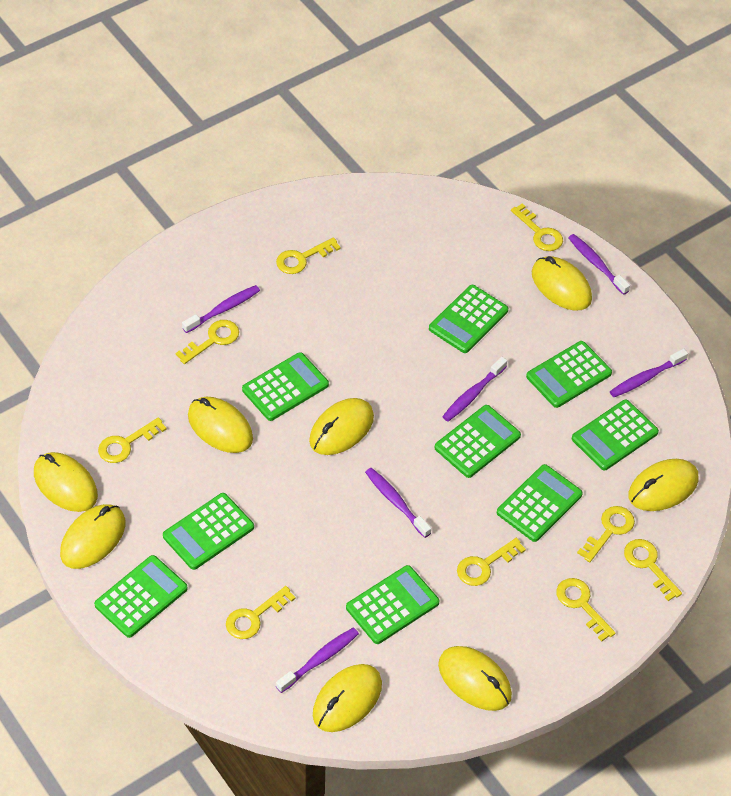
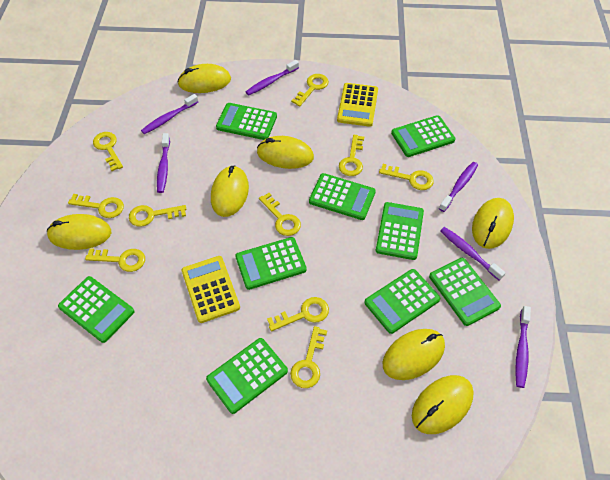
yellow calculator: 0 -> 2
yellow key: 9 -> 10
yellow mouse: 8 -> 7

